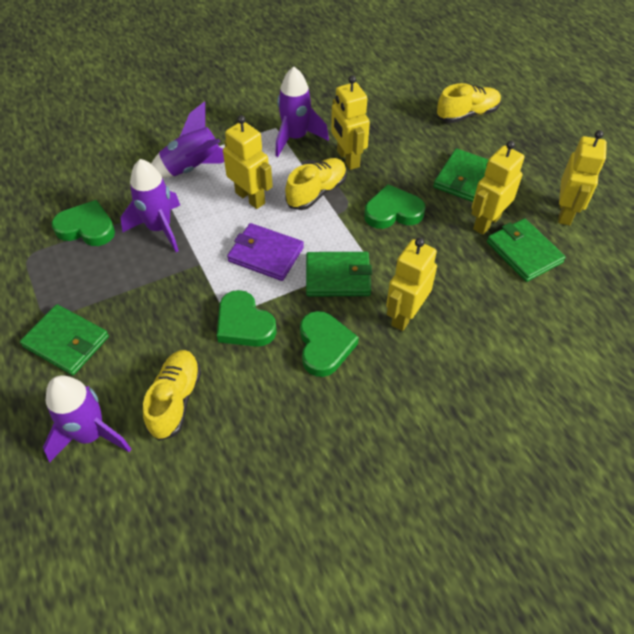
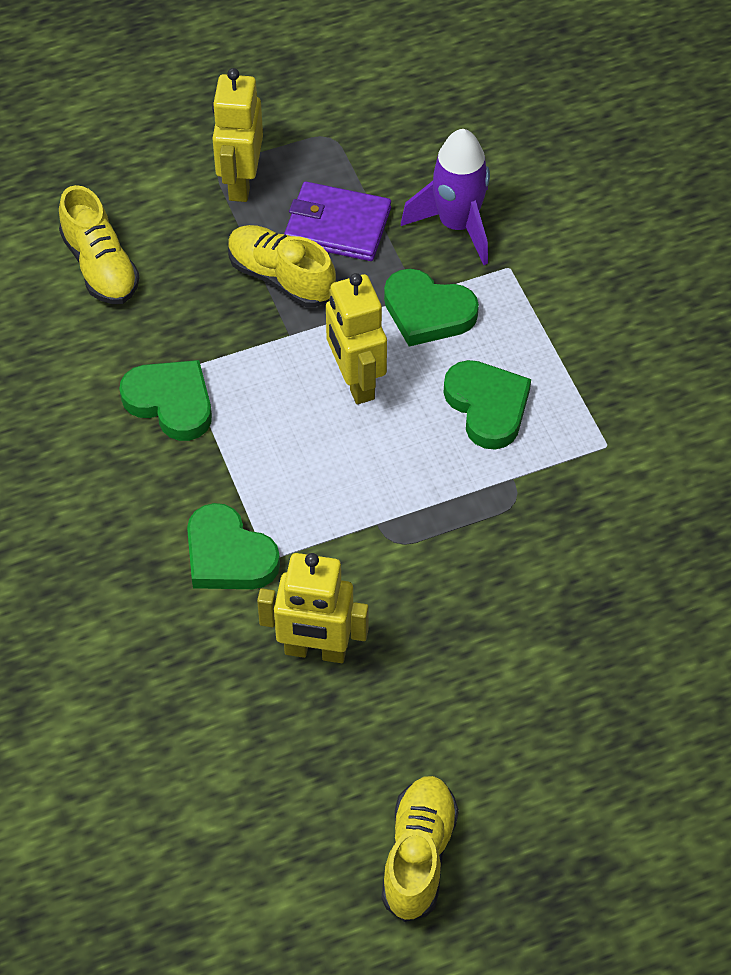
green wallet: 4 -> 0
purple rocket: 4 -> 1
yellow robot: 5 -> 3

